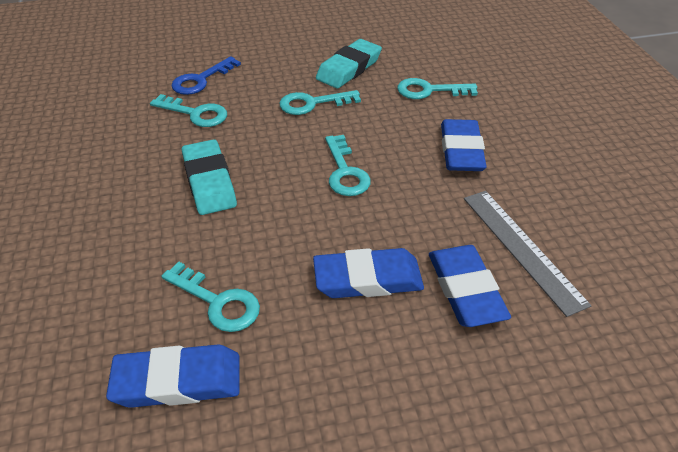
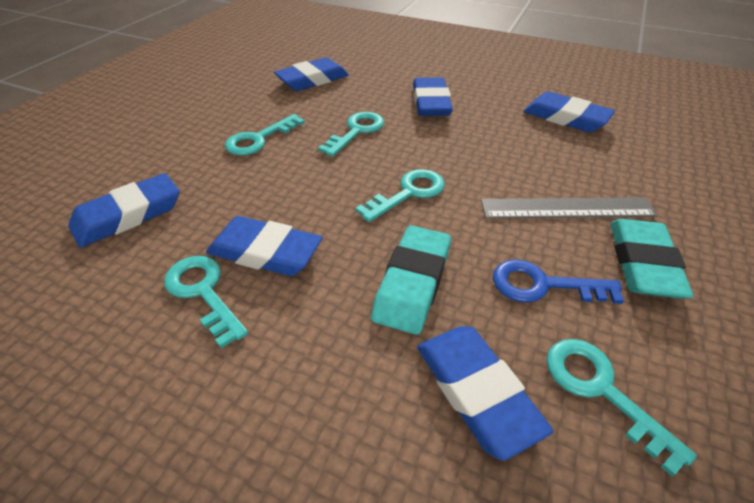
blue eraser: 4 -> 6

